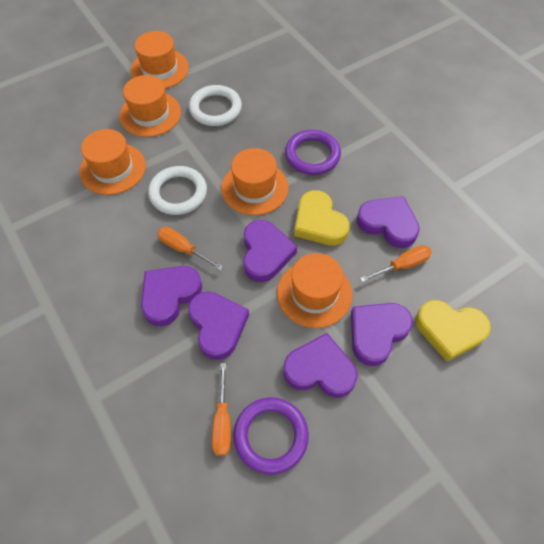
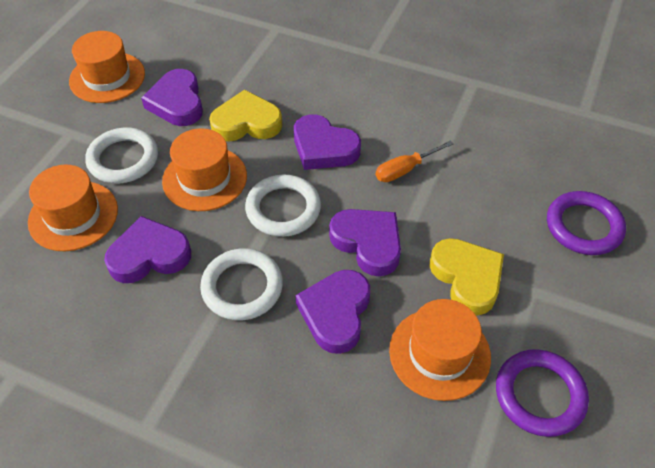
orange hat: 5 -> 4
orange screwdriver: 3 -> 1
purple heart: 6 -> 5
white ring: 2 -> 3

